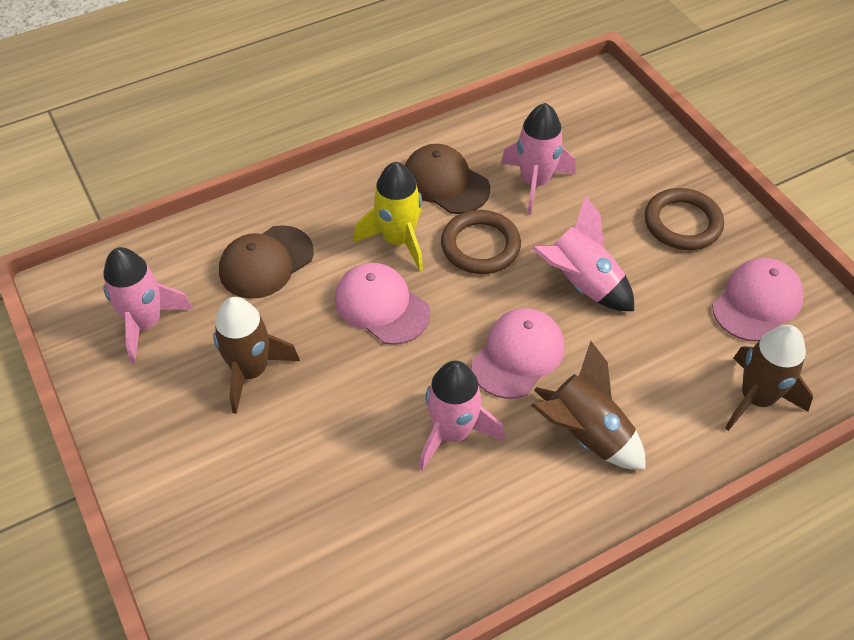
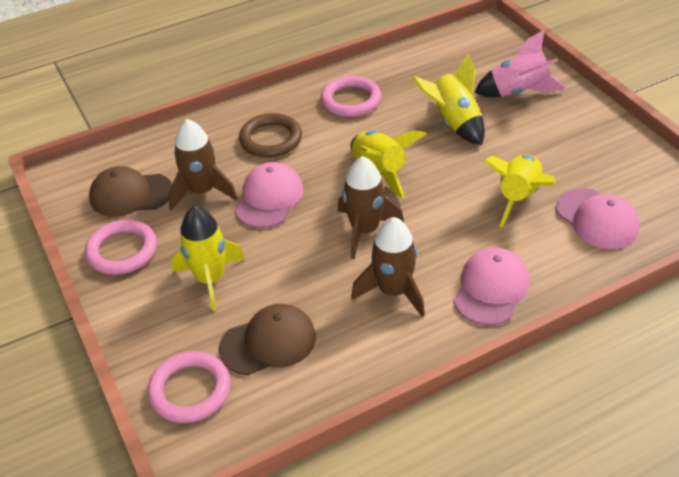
brown ring: 2 -> 1
pink ring: 0 -> 3
pink rocket: 4 -> 1
yellow rocket: 1 -> 4

